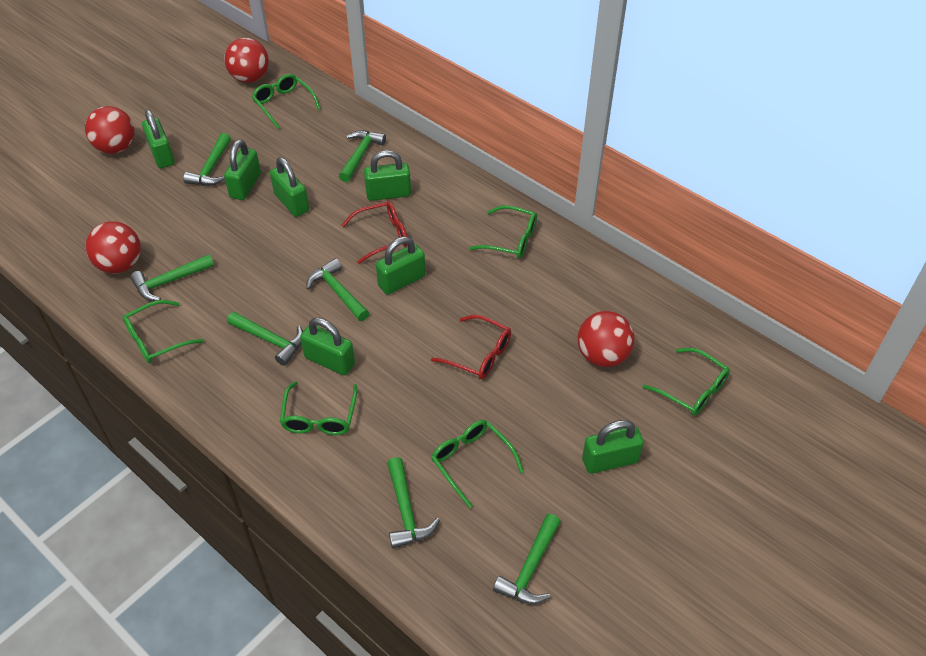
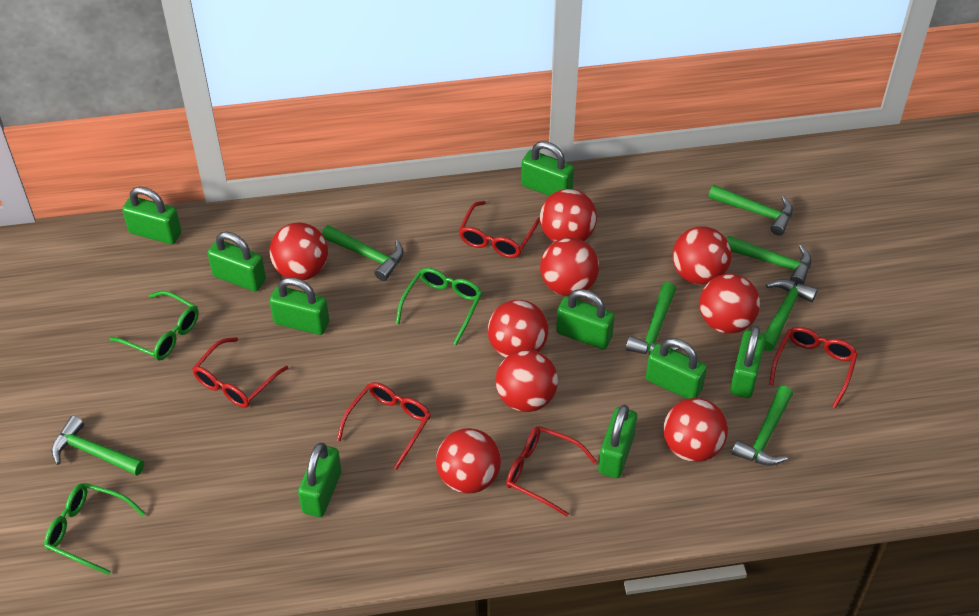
green glasses: 6 -> 3
green padlock: 7 -> 9
red ball: 4 -> 9
red glasses: 2 -> 5

